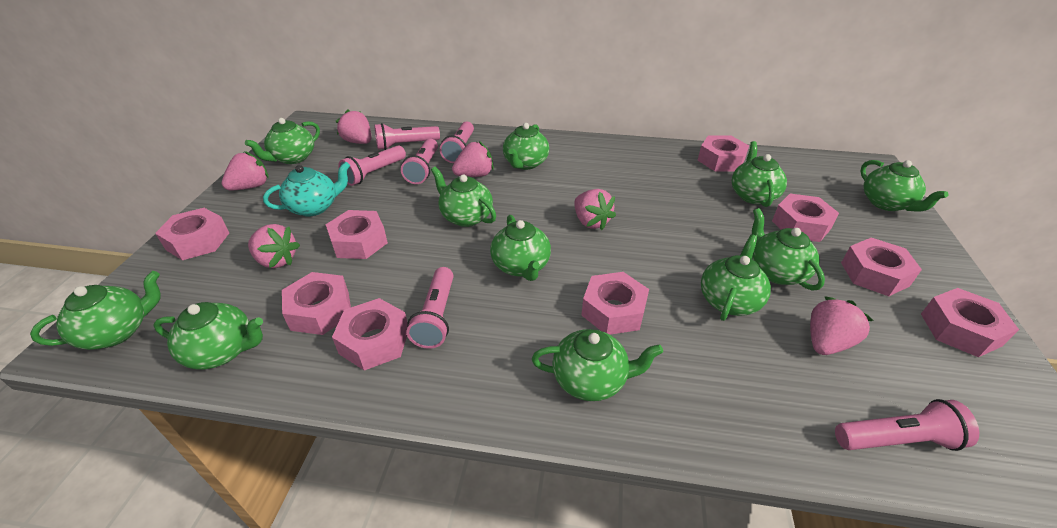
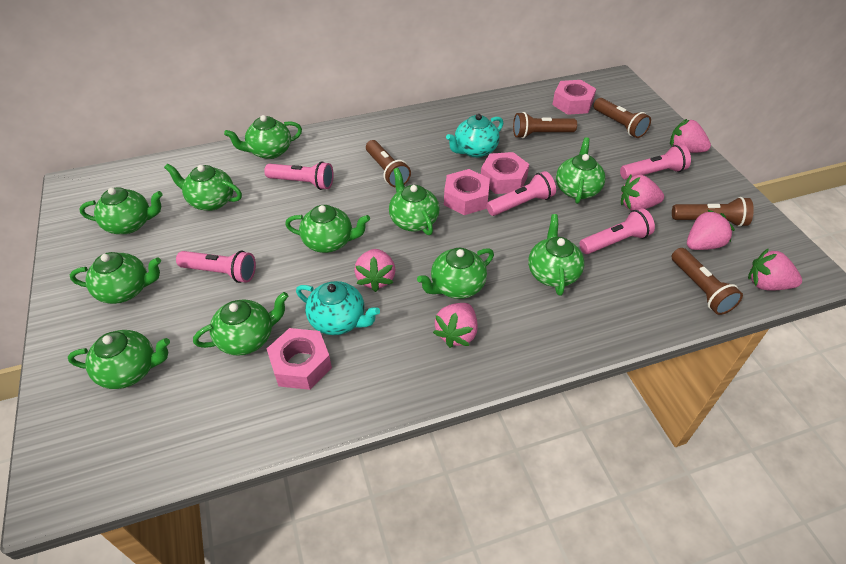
brown flashlight: 0 -> 5
pink flashlight: 6 -> 5
pink nut: 9 -> 4
turquoise teapot: 1 -> 2

